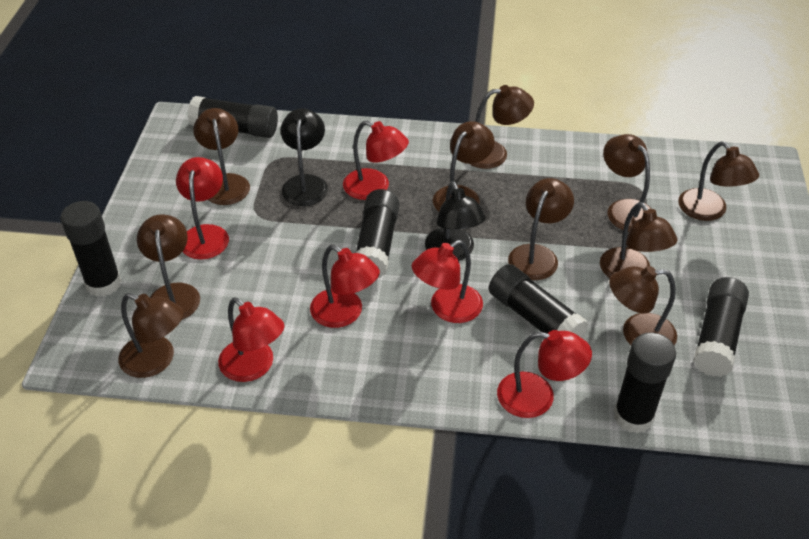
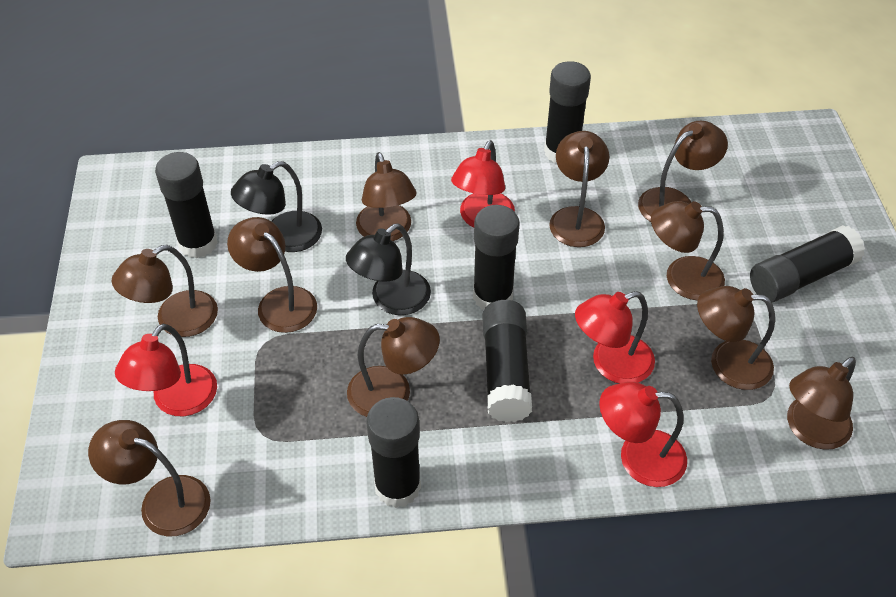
red lamp: 6 -> 4

